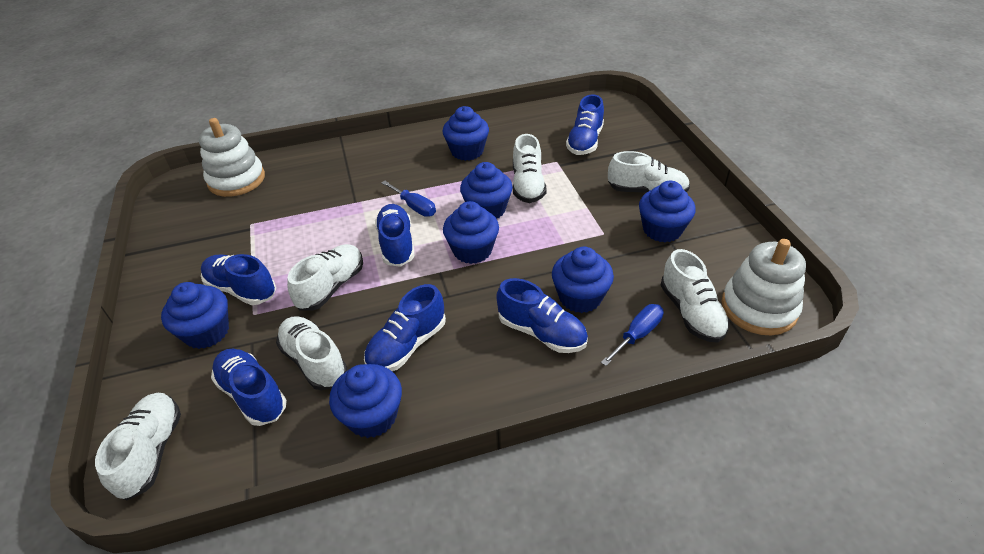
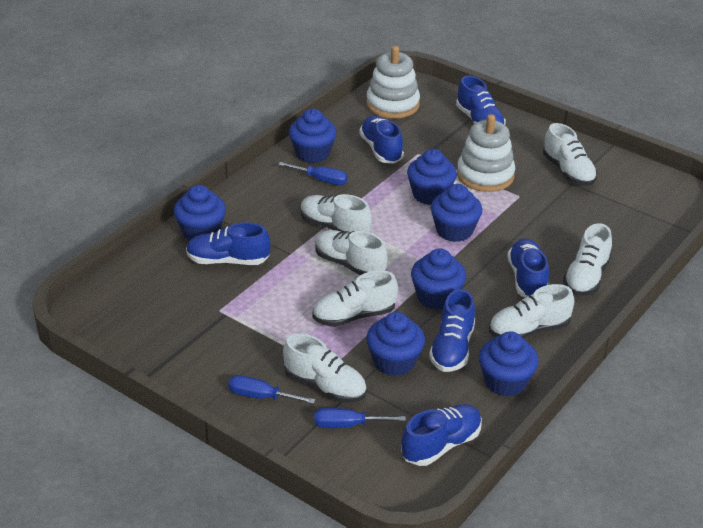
blue screwdriver: 2 -> 3
white shoe: 6 -> 7

